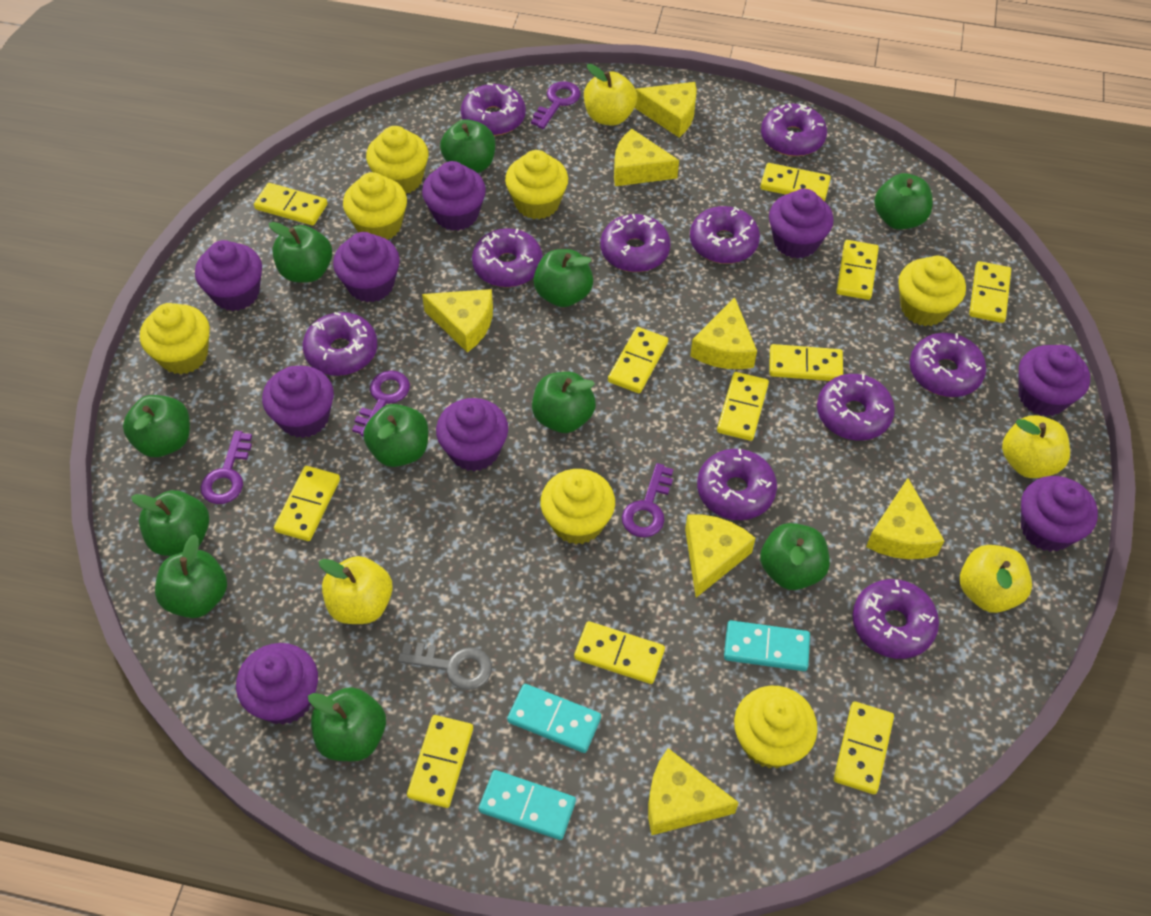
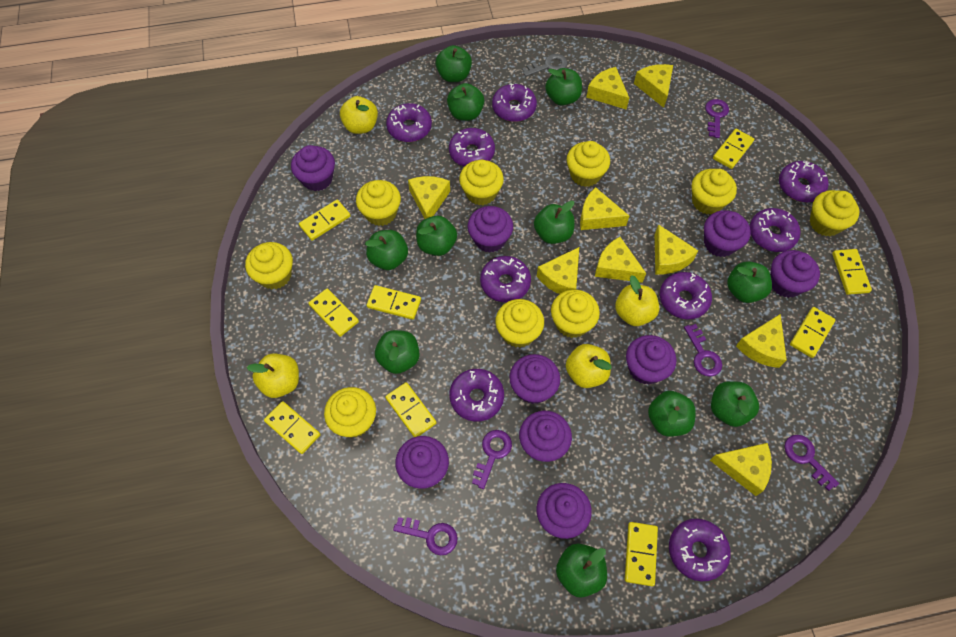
purple donut: 10 -> 9
purple key: 4 -> 5
turquoise domino: 3 -> 0
yellow cheese: 7 -> 9
yellow cupcake: 7 -> 9
yellow domino: 11 -> 9

